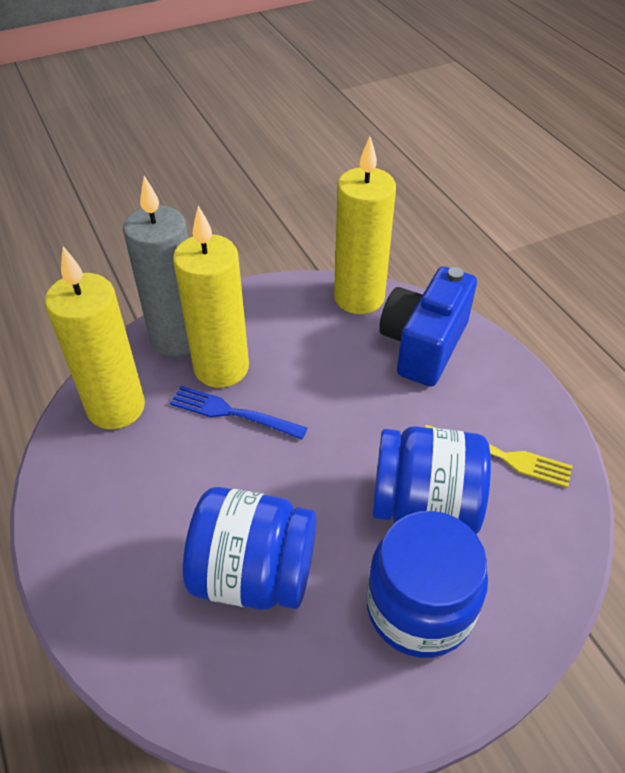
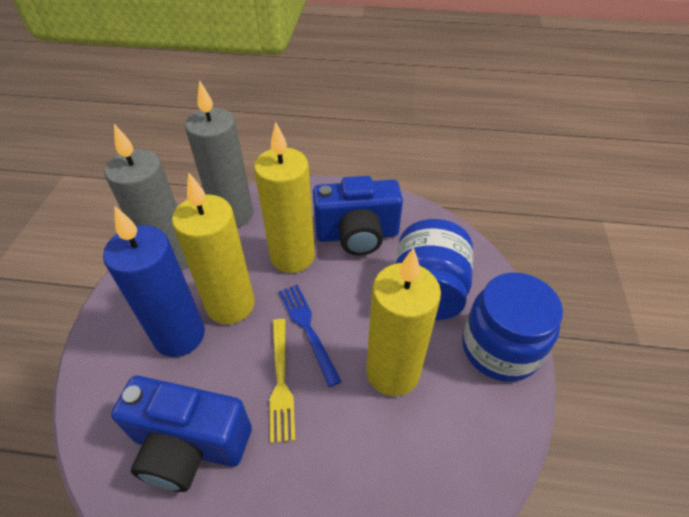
blue camera: 1 -> 2
blue candle: 0 -> 1
blue jar: 3 -> 2
grey candle: 1 -> 2

